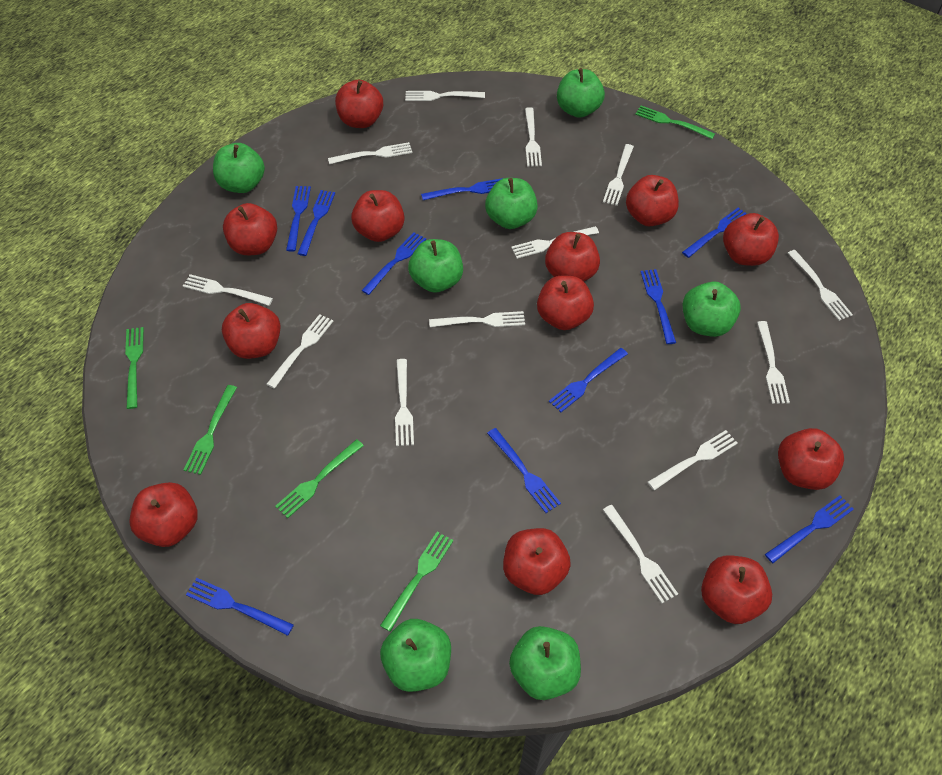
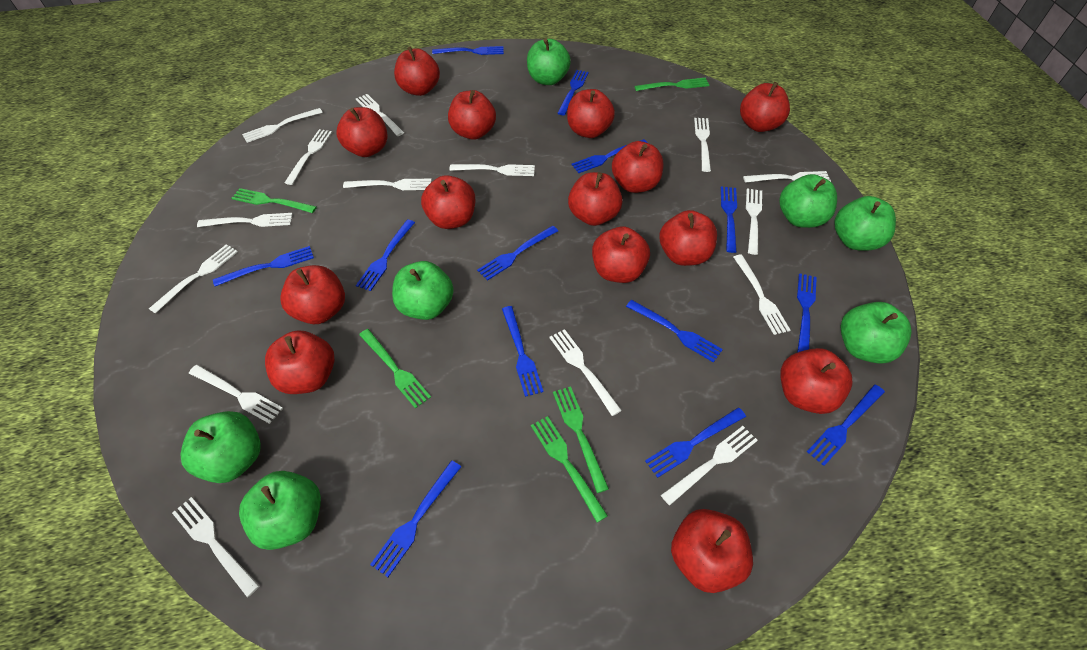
blue fork: 10 -> 13
red apple: 12 -> 14
white fork: 13 -> 15

